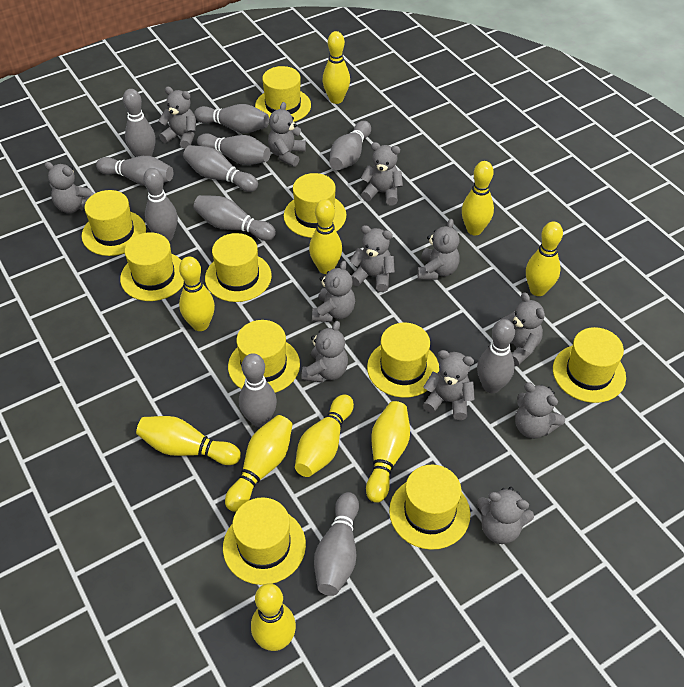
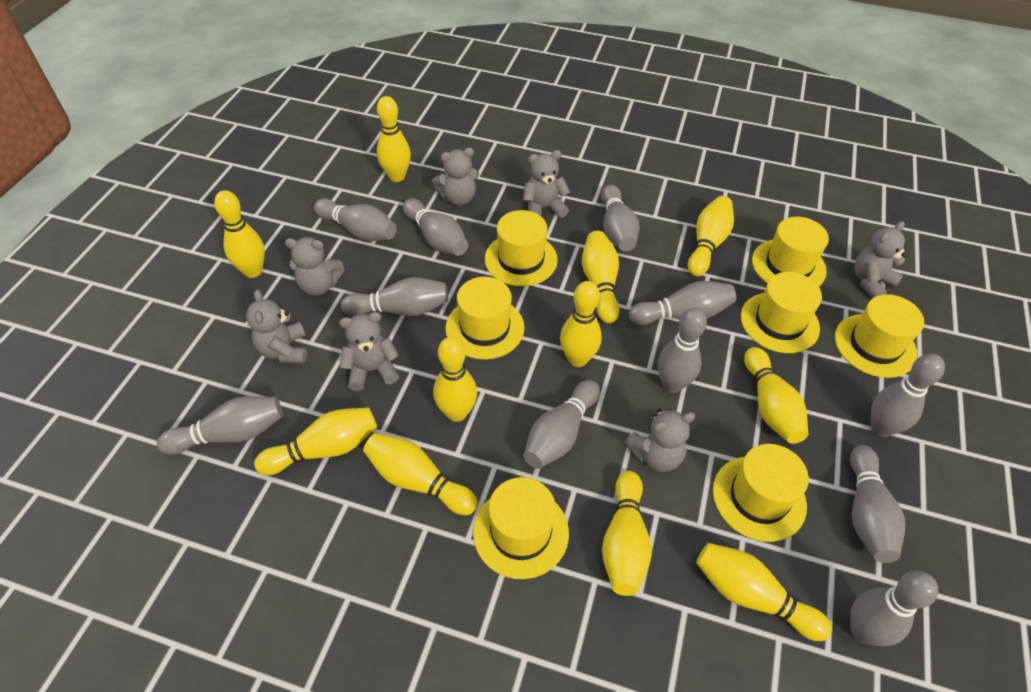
grey teddy bear: 12 -> 7
yellow bowling pin: 10 -> 11
yellow hat: 10 -> 7

